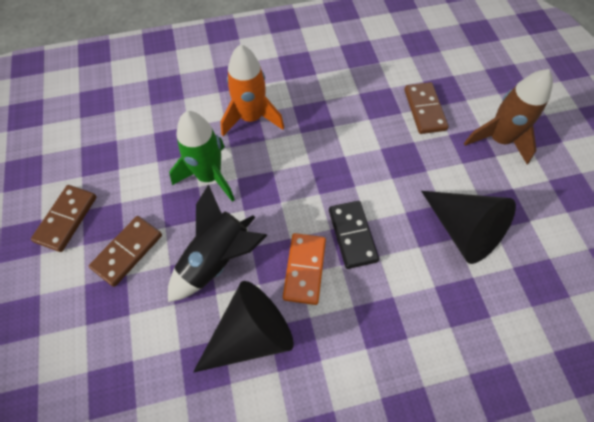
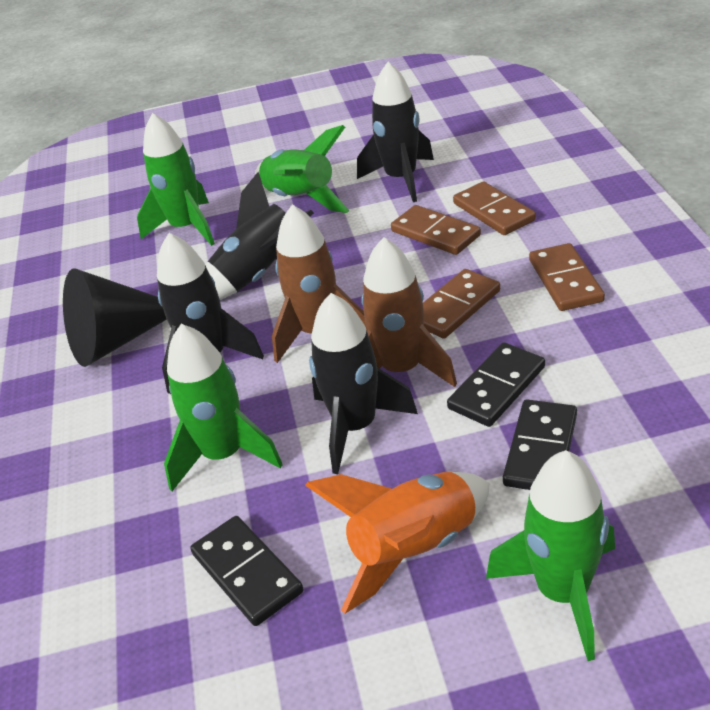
black cone: 2 -> 1
black domino: 1 -> 3
black rocket: 1 -> 4
brown domino: 3 -> 4
brown rocket: 1 -> 2
green rocket: 1 -> 4
orange domino: 1 -> 0

